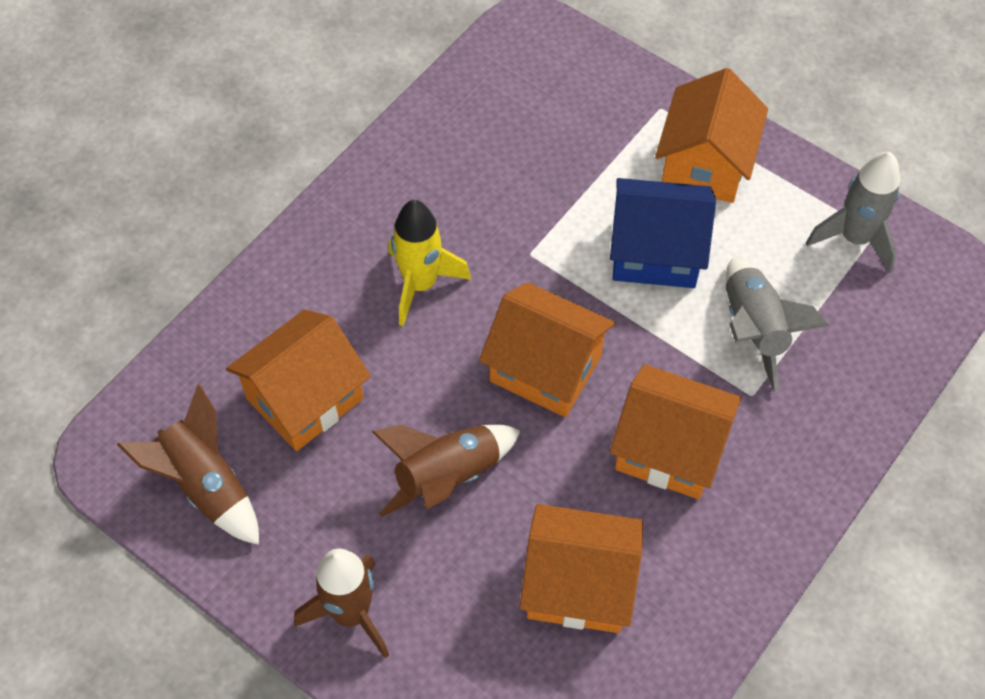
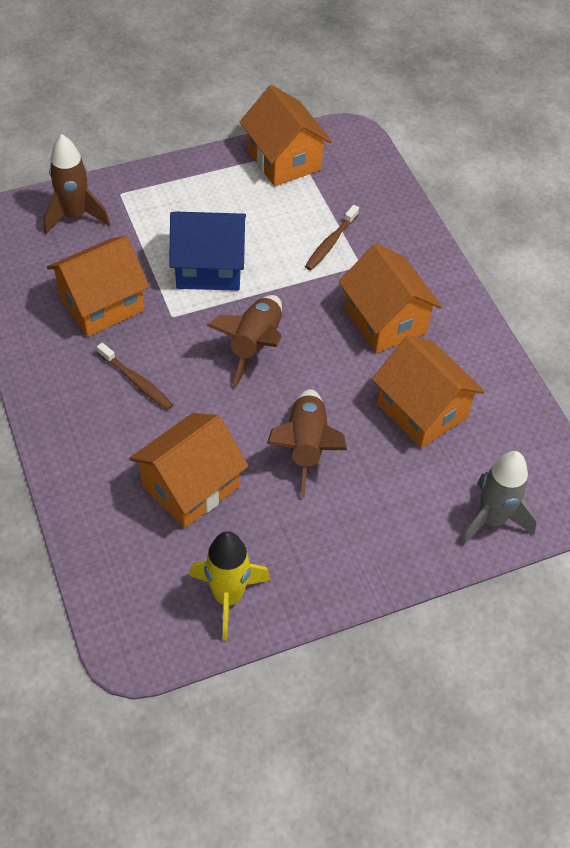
brown toothbrush: 0 -> 2
grey rocket: 2 -> 1

